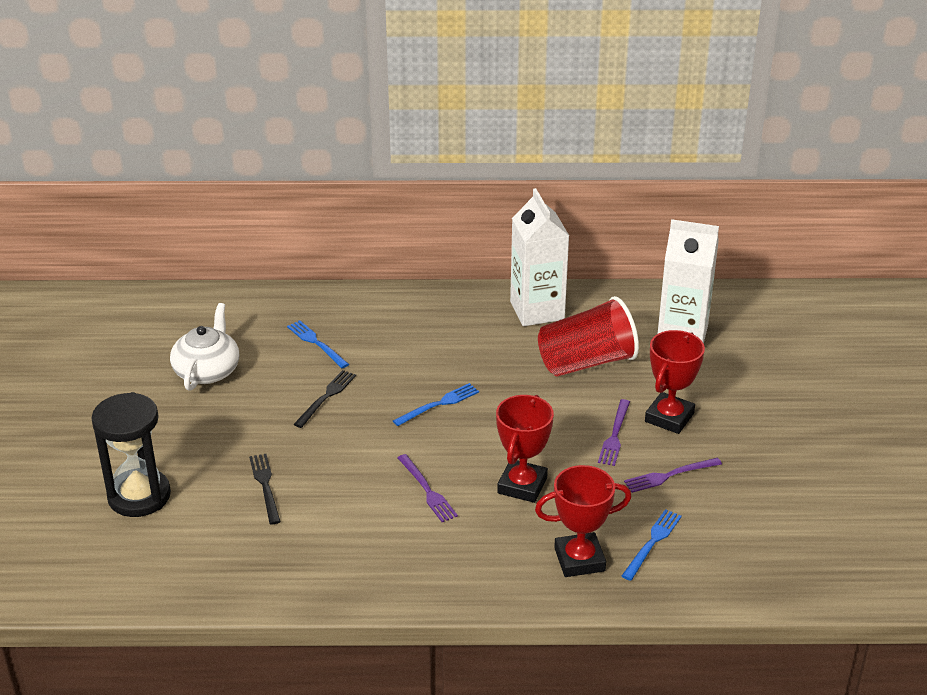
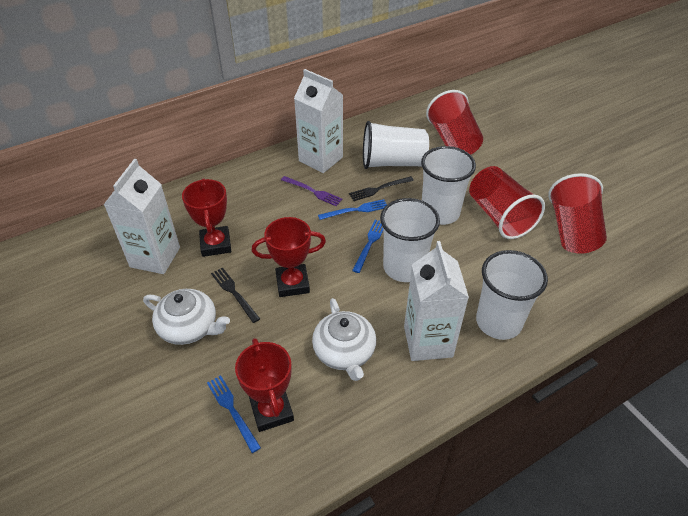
black hourglass: 1 -> 0
purple fork: 3 -> 1
red cup: 1 -> 3
white carton: 2 -> 3
white cup: 0 -> 4
white teapot: 1 -> 2

